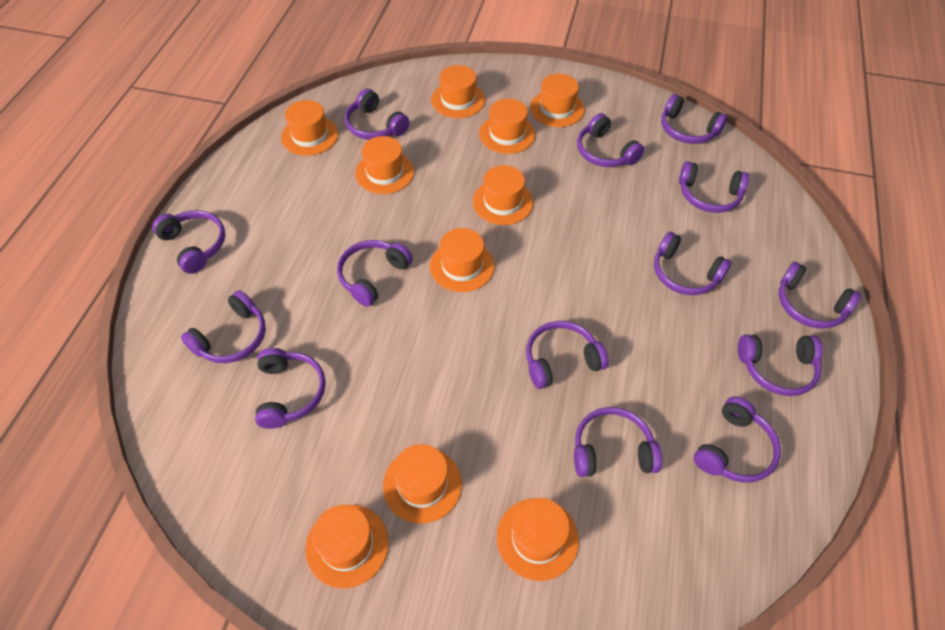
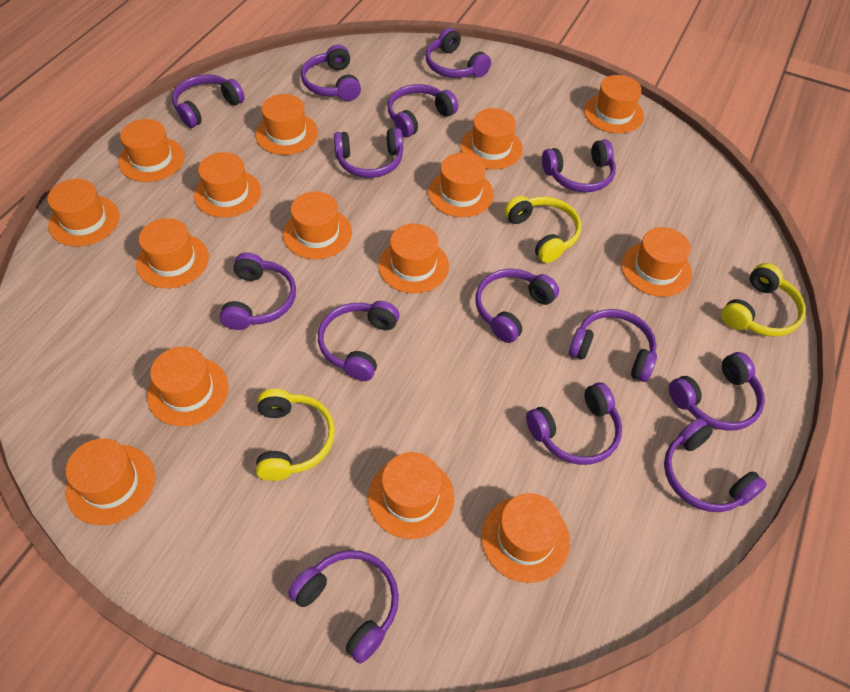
orange hat: 10 -> 15
yellow headphones: 0 -> 3

